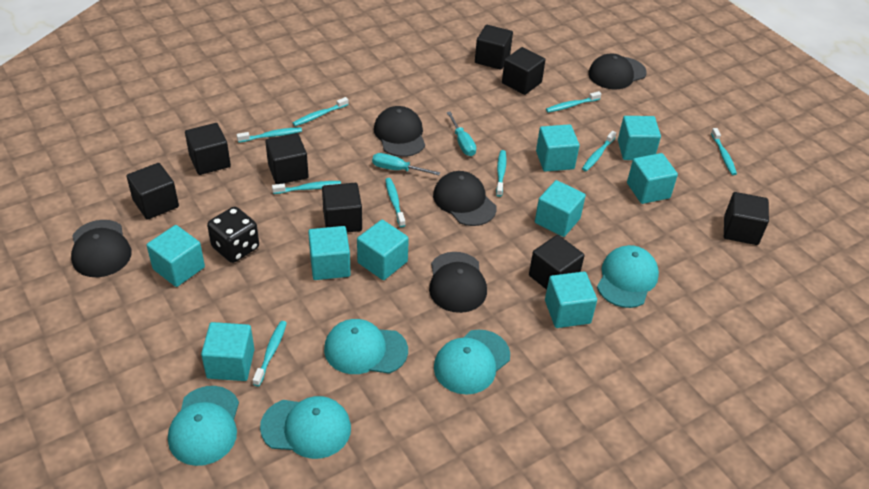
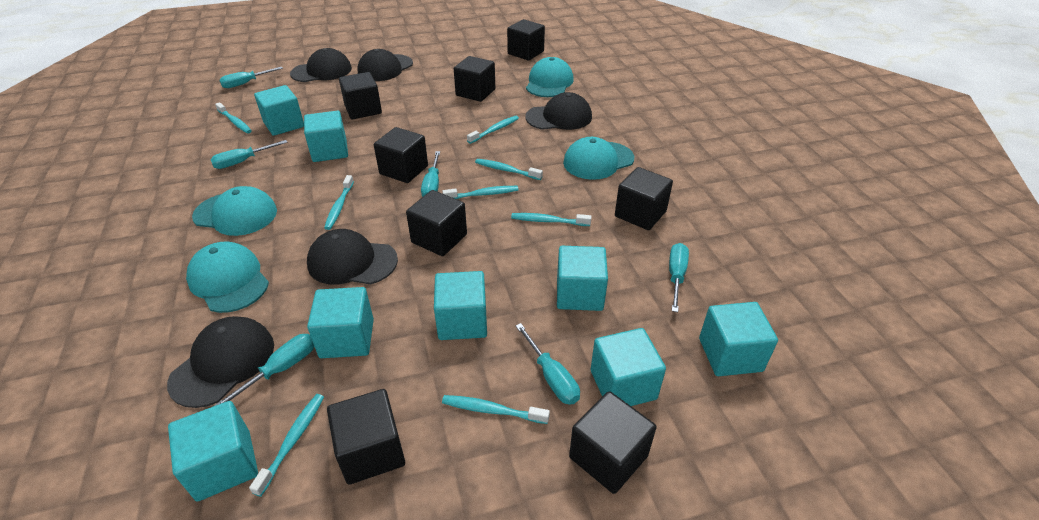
black dice: 1 -> 0
turquoise cap: 5 -> 4
turquoise cube: 9 -> 8
turquoise screwdriver: 2 -> 6
turquoise toothbrush: 9 -> 8

